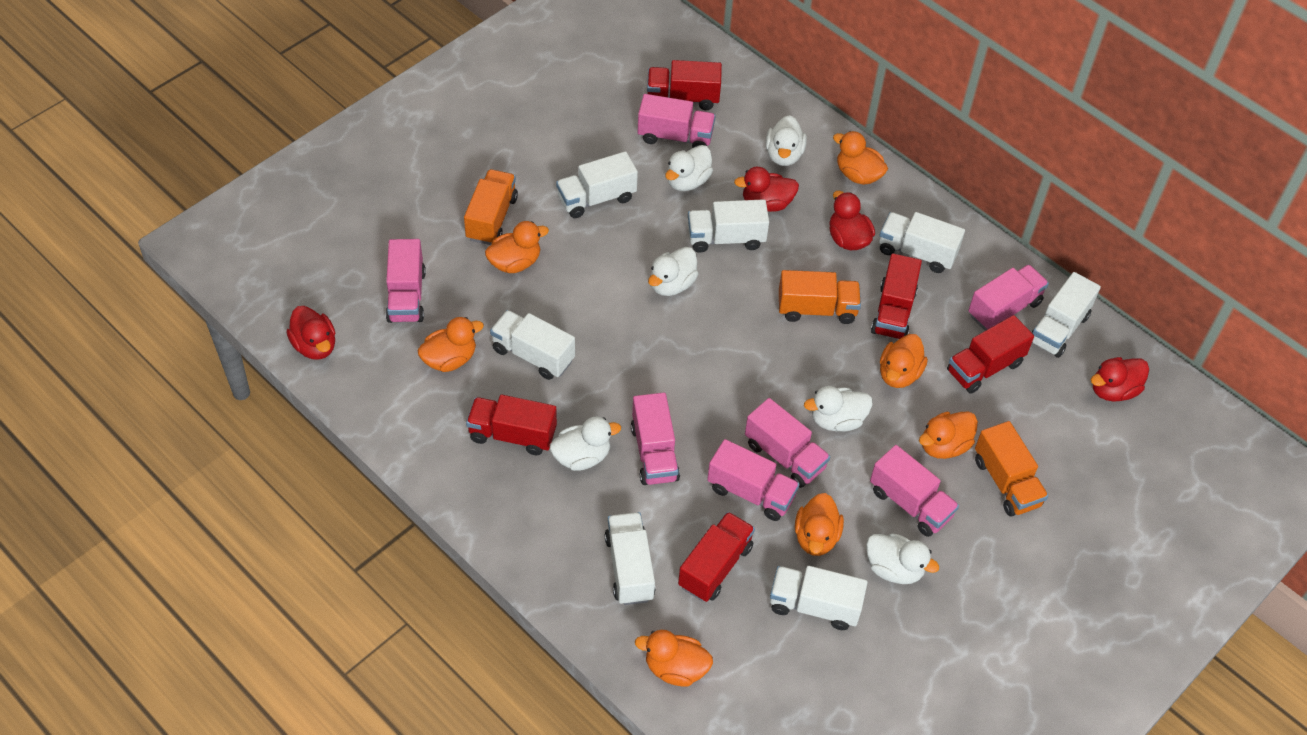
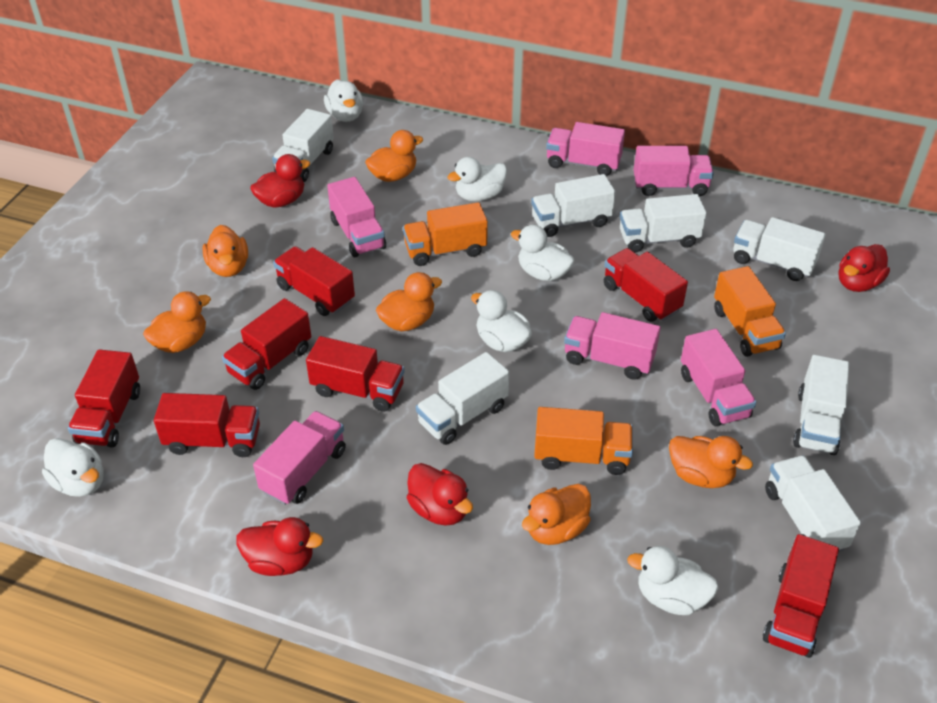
orange duck: 7 -> 6
pink truck: 7 -> 6
red truck: 5 -> 7

